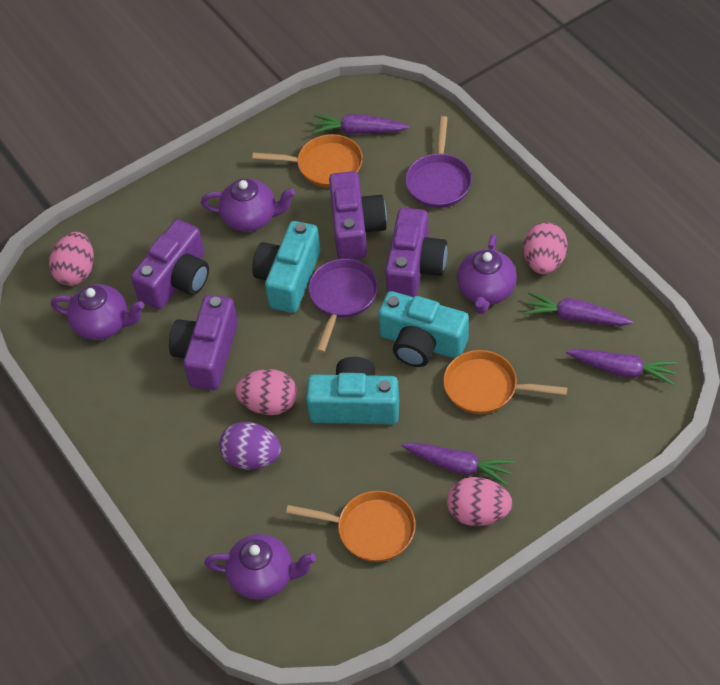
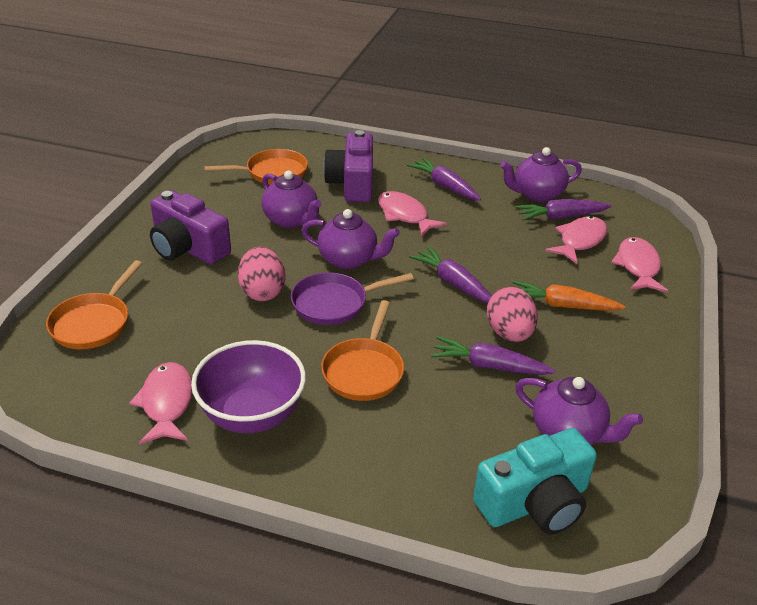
orange carrot: 0 -> 1
pink egg: 4 -> 2
pink fish: 0 -> 4
purple bowl: 0 -> 1
purple camera: 4 -> 2
purple egg: 1 -> 0
purple pan: 2 -> 1
turquoise camera: 3 -> 1

